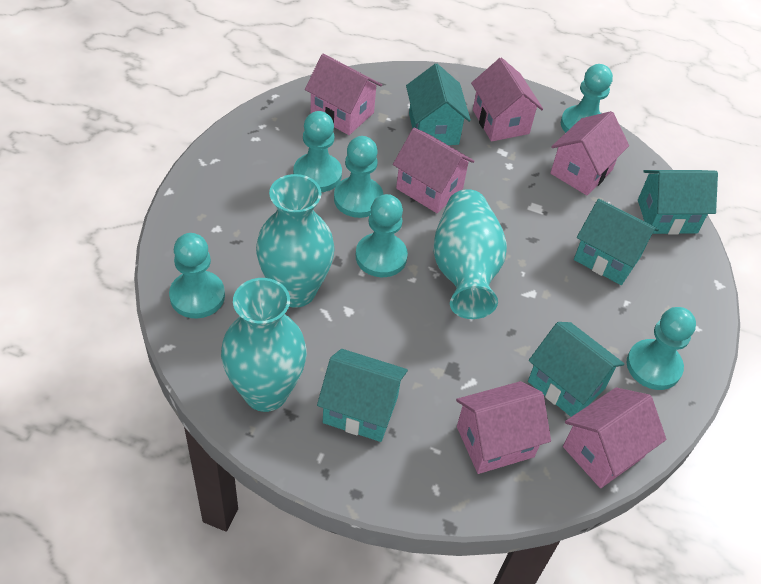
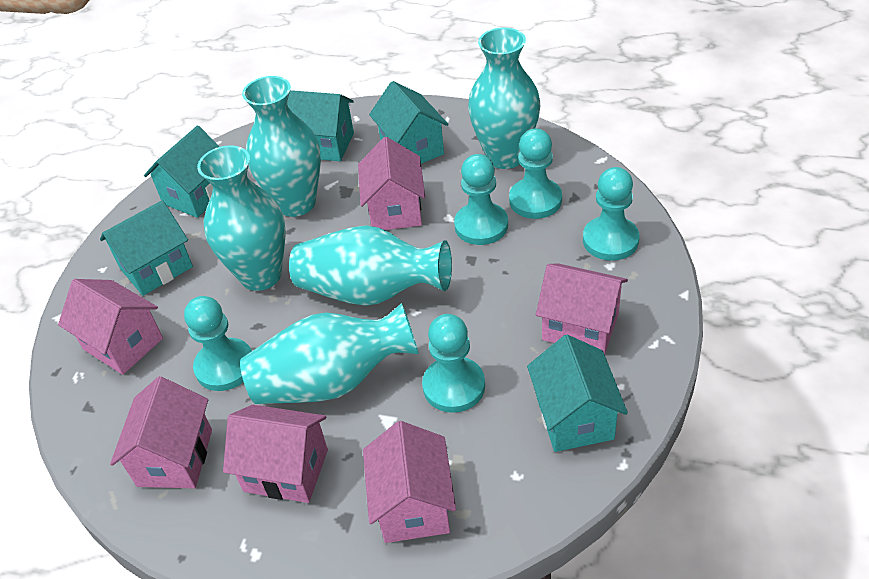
turquoise pawn: 6 -> 5
turquoise vase: 3 -> 5

